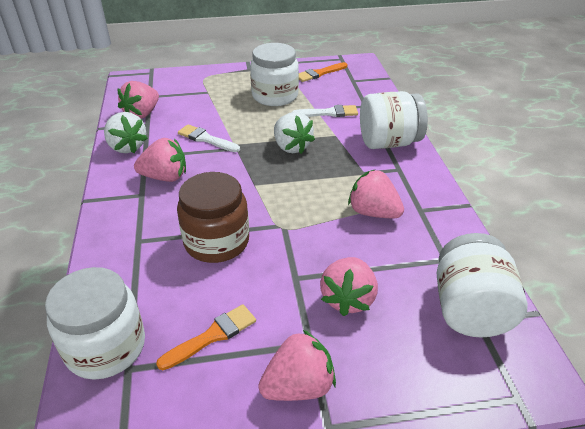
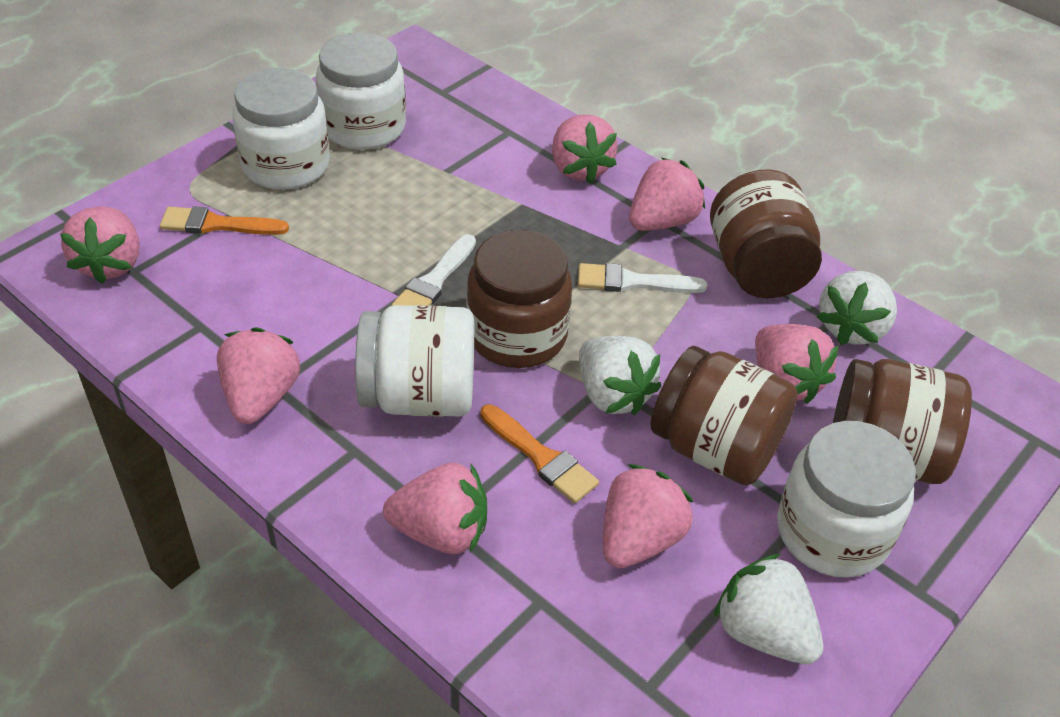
brown jar: 1 -> 4
pink strawberry: 5 -> 7
white strawberry: 2 -> 3

